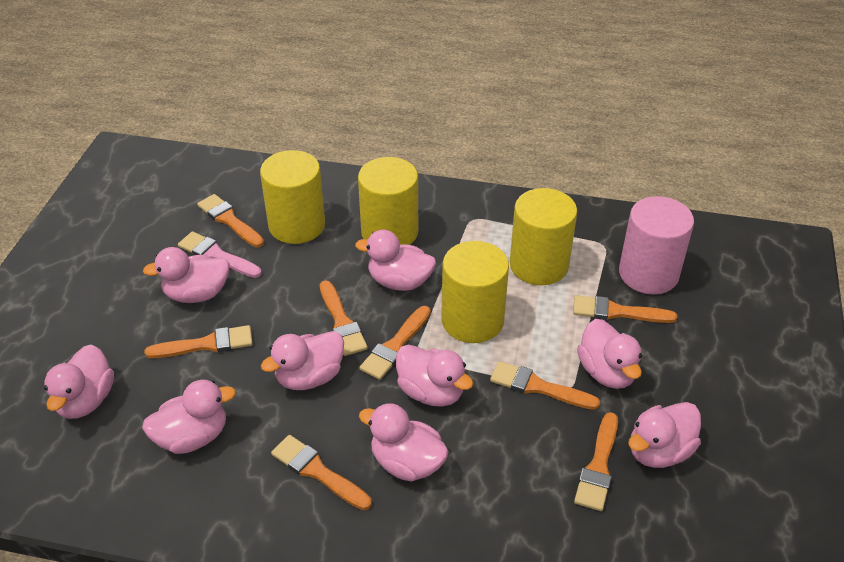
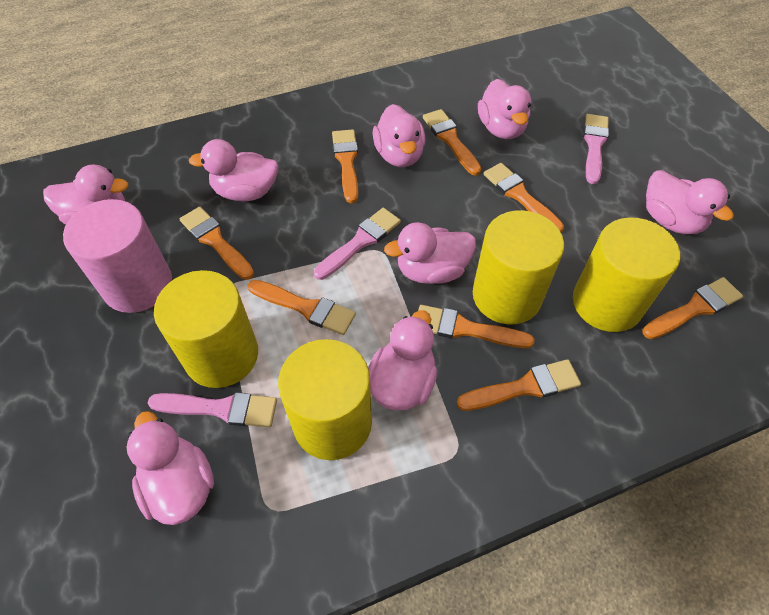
pink brush: 1 -> 3
pink duck: 9 -> 8

